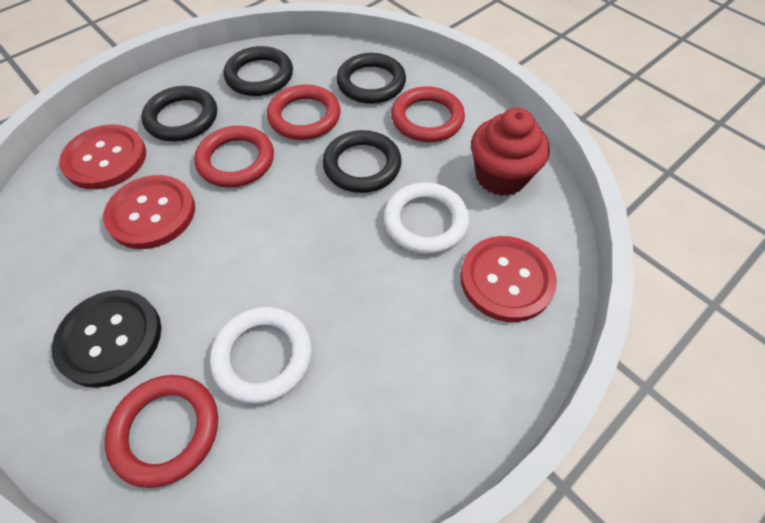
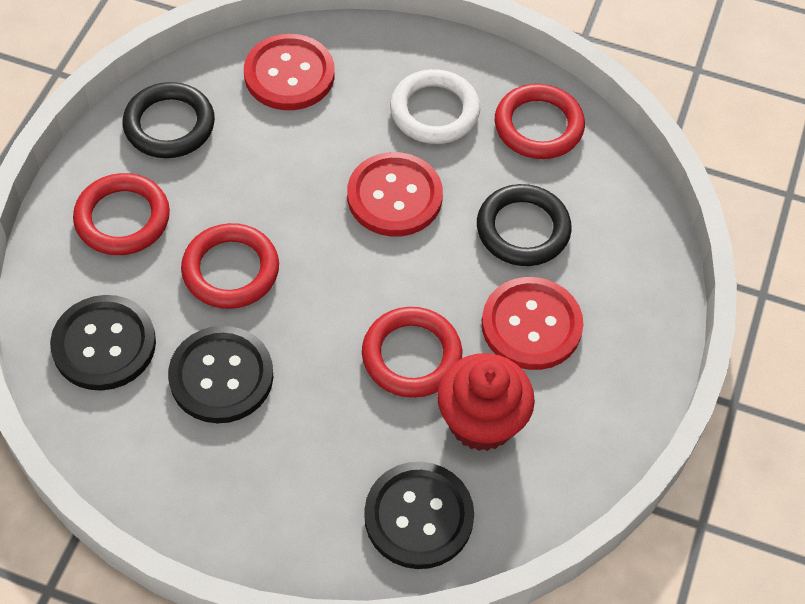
black button: 1 -> 3
black ring: 4 -> 2
white ring: 2 -> 1

